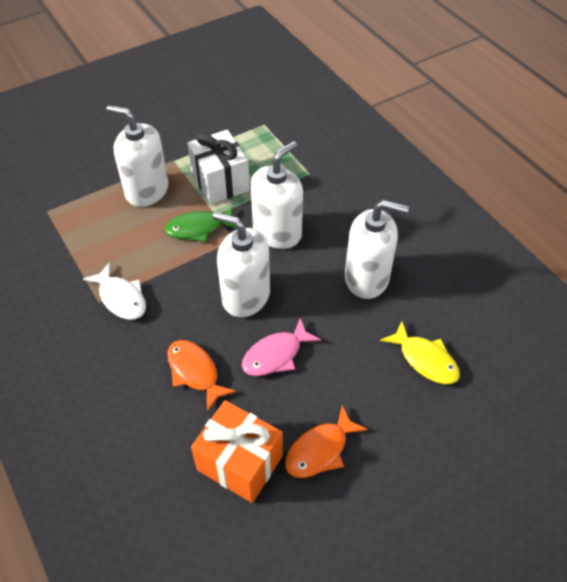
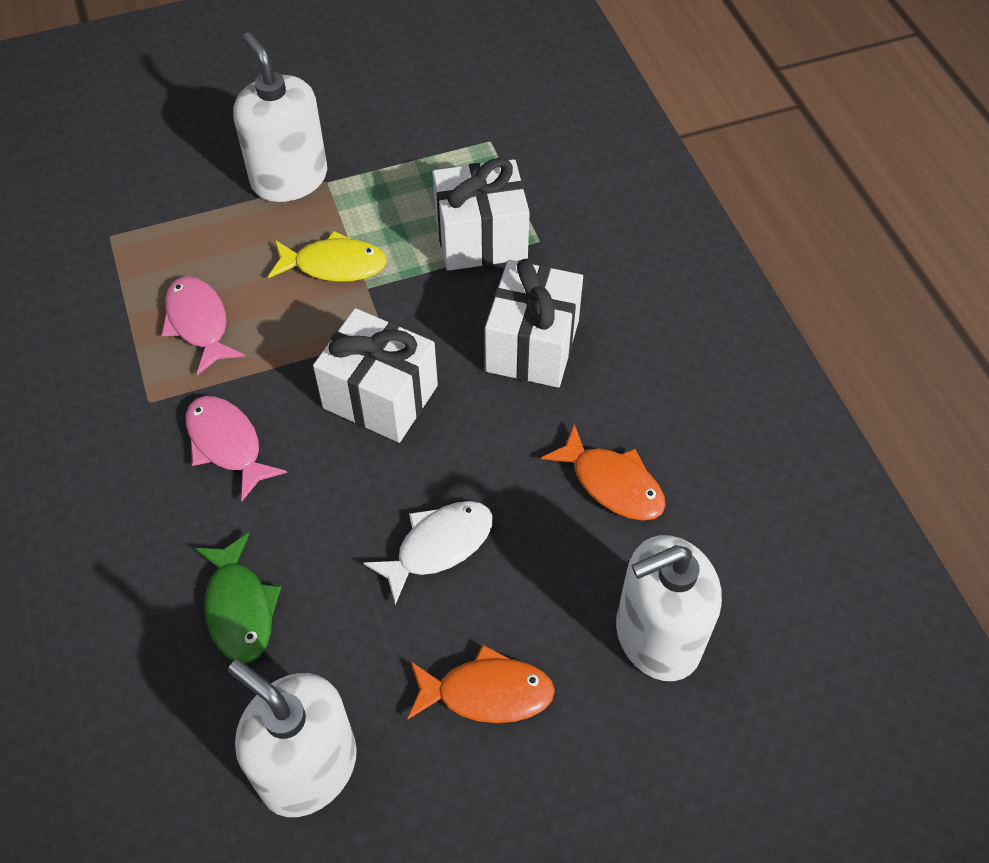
orange gift: 1 -> 0
pink fish: 1 -> 2
white gift: 1 -> 3
white soap dispenser: 4 -> 3

